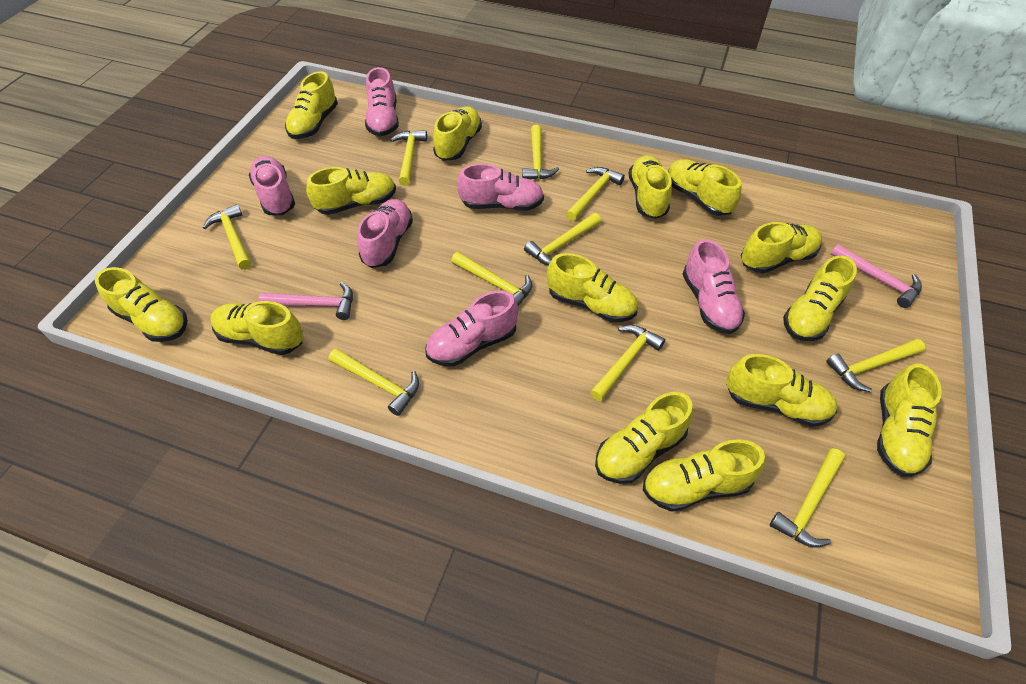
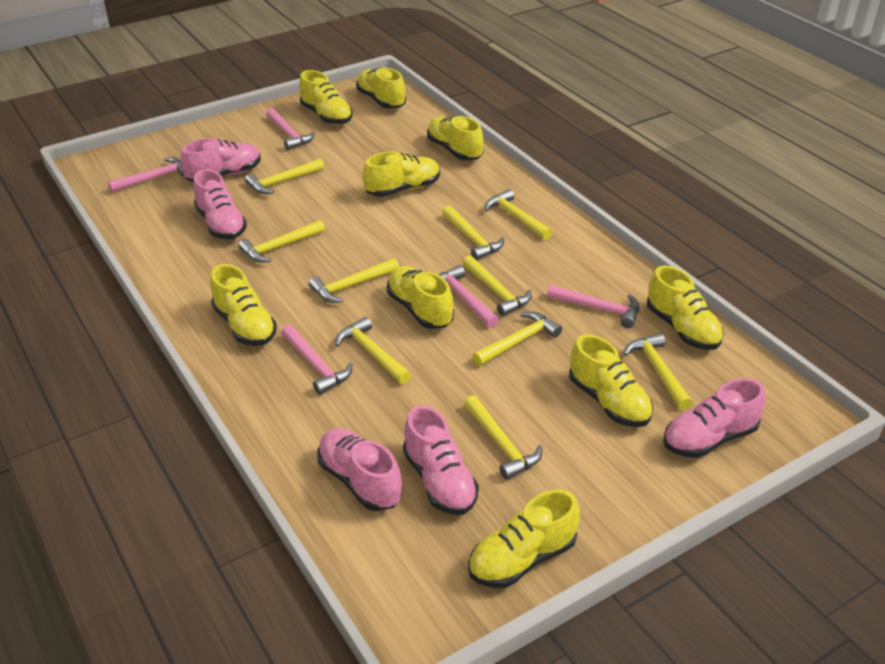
pink hammer: 2 -> 5
pink shoe: 6 -> 5
yellow shoe: 14 -> 9

